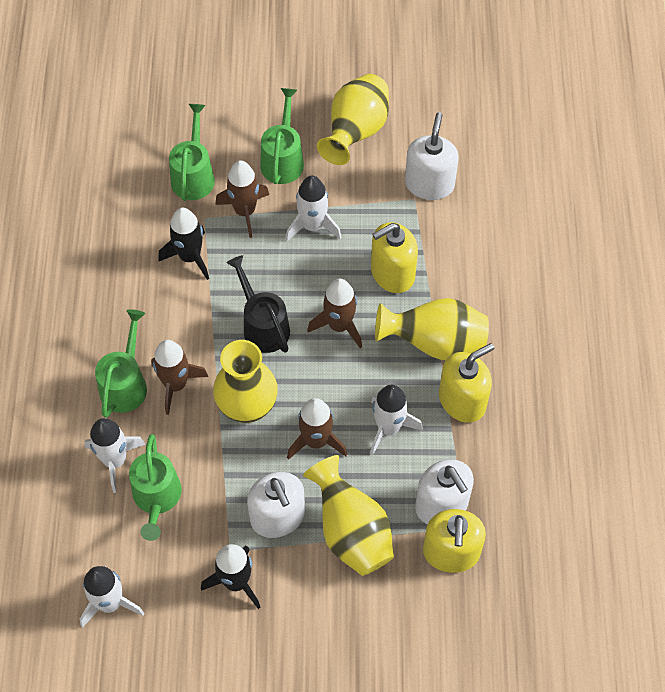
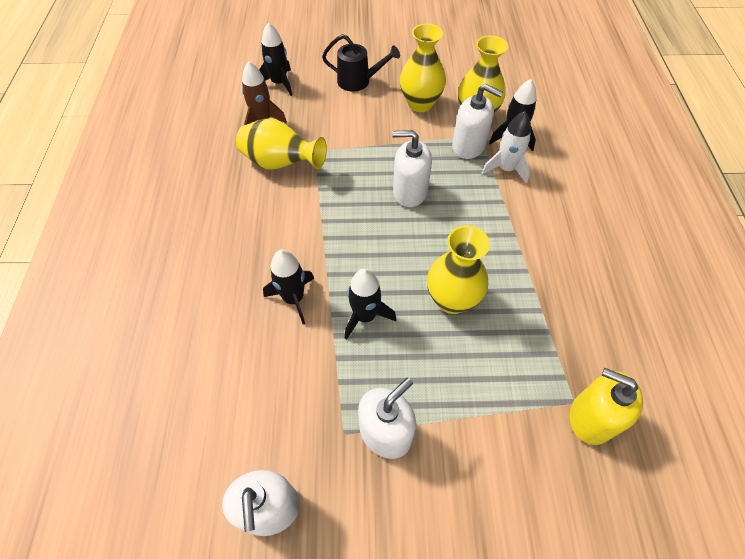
black rocket: 2 -> 4
brown rocket: 4 -> 1
green watering can: 4 -> 0
white rocket: 4 -> 1
white soap dispenser: 3 -> 4
yellow soap dispenser: 3 -> 1

